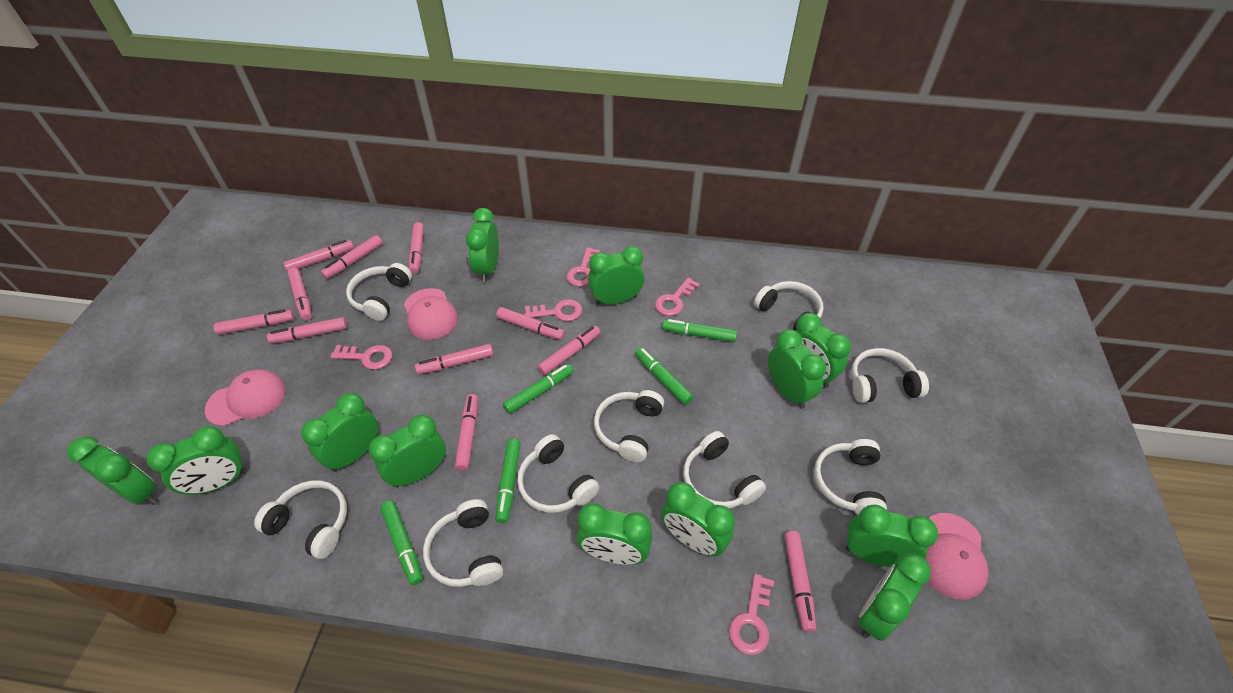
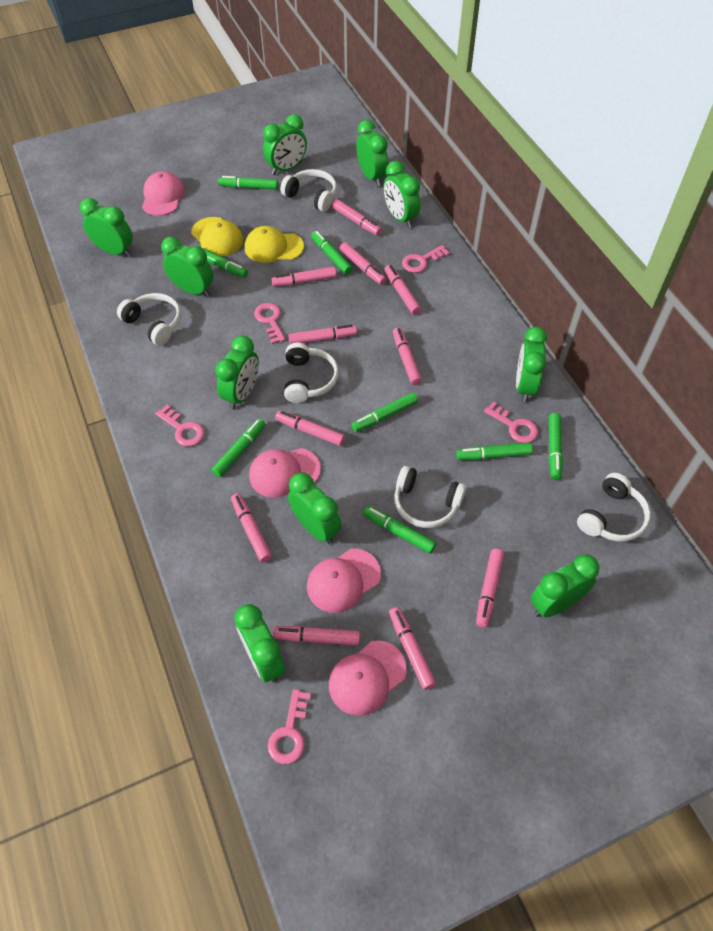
green clock: 12 -> 10
green marker: 5 -> 8
pink cap: 3 -> 4
white headphones: 9 -> 5
yellow cap: 0 -> 2

